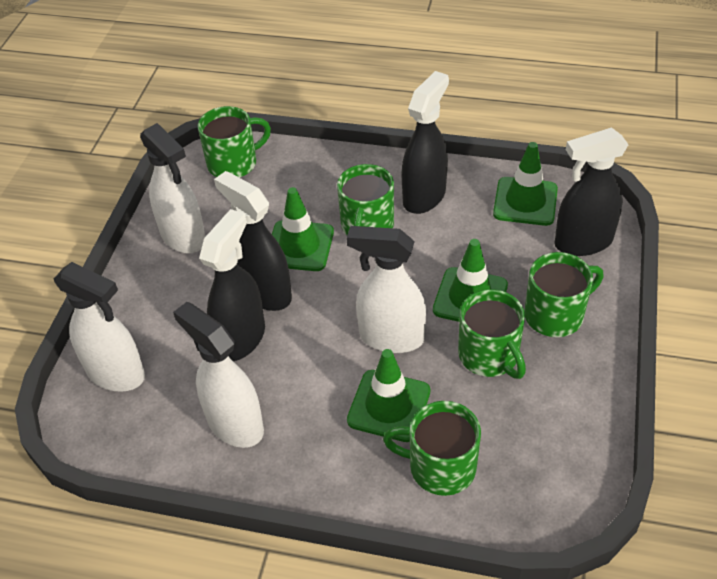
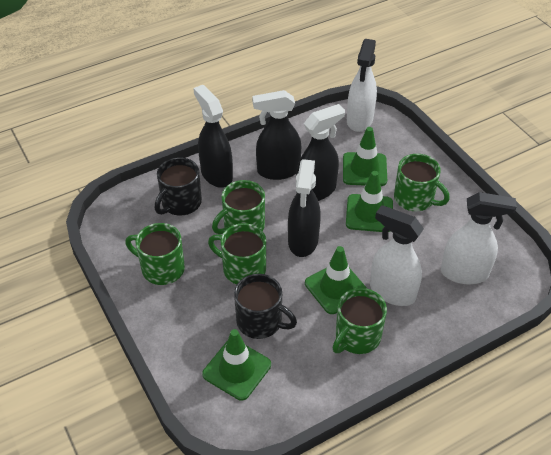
black mug: 0 -> 2
white spray bottle: 4 -> 3

